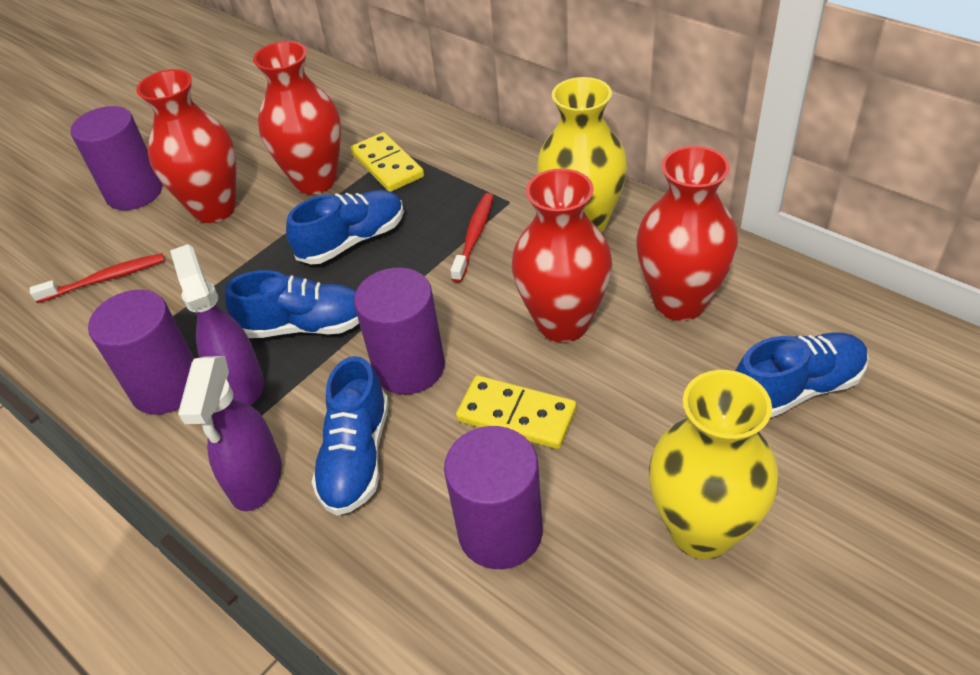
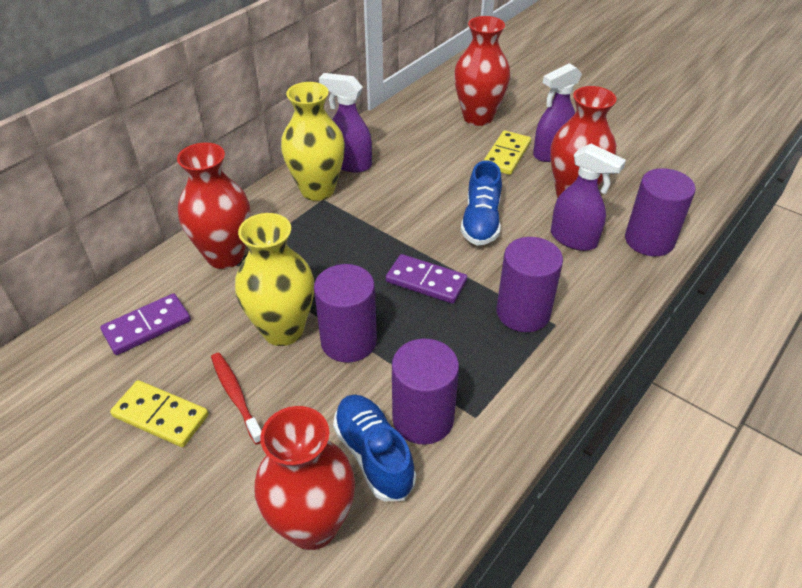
blue shoe: 4 -> 2
purple domino: 0 -> 2
purple spray bottle: 2 -> 3
red toothbrush: 2 -> 1

